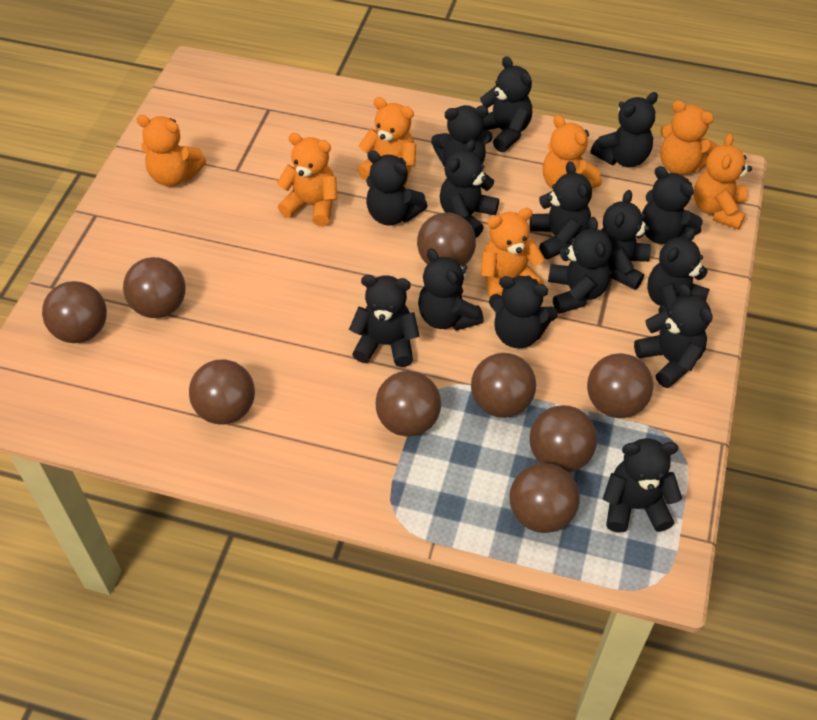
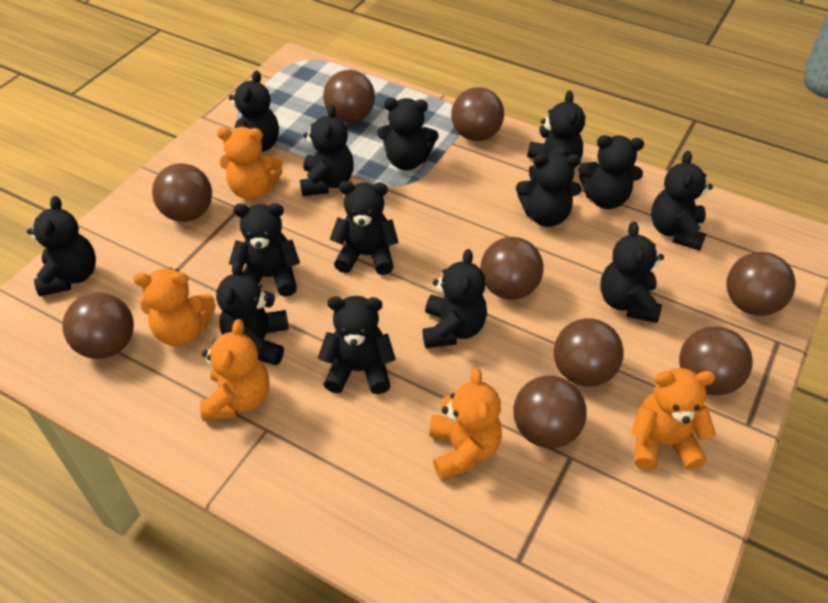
black teddy bear: 15 -> 14
orange teddy bear: 7 -> 5

